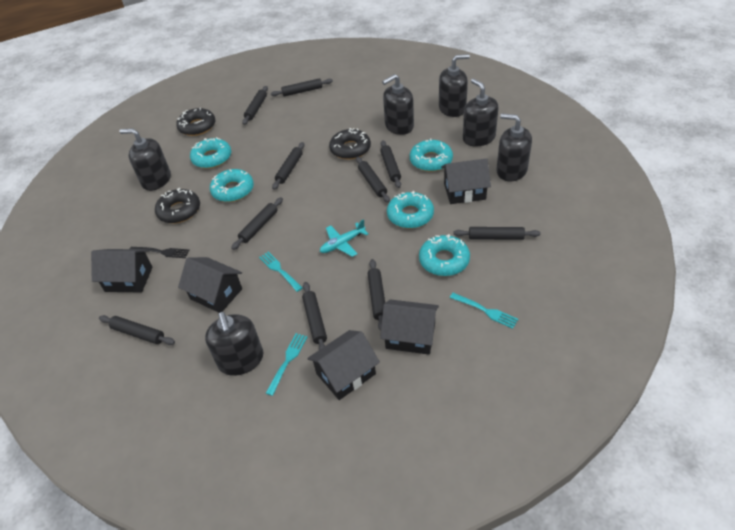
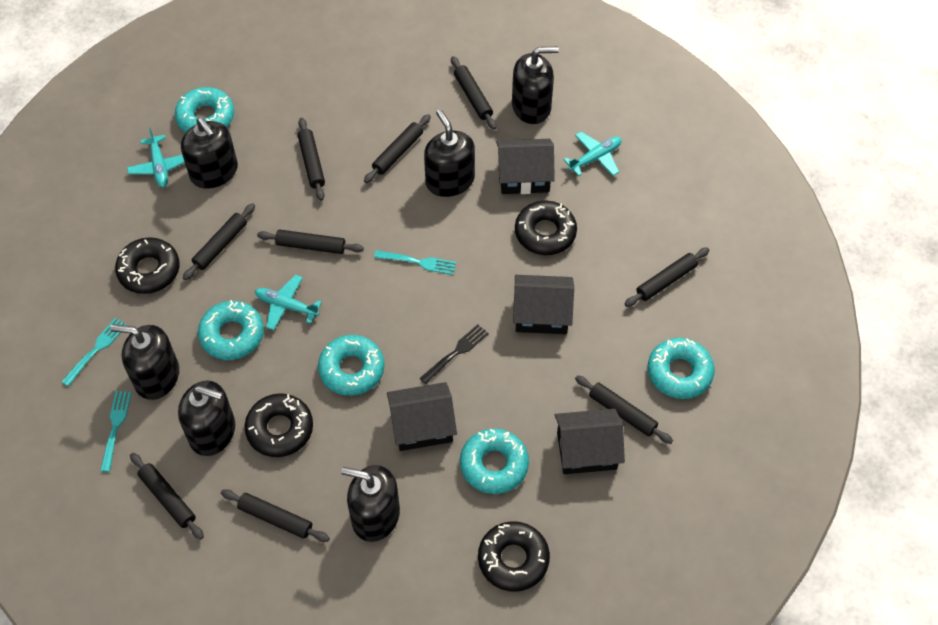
black donut: 3 -> 4
black house: 5 -> 4
black rolling pin: 10 -> 9
turquoise plane: 1 -> 3

